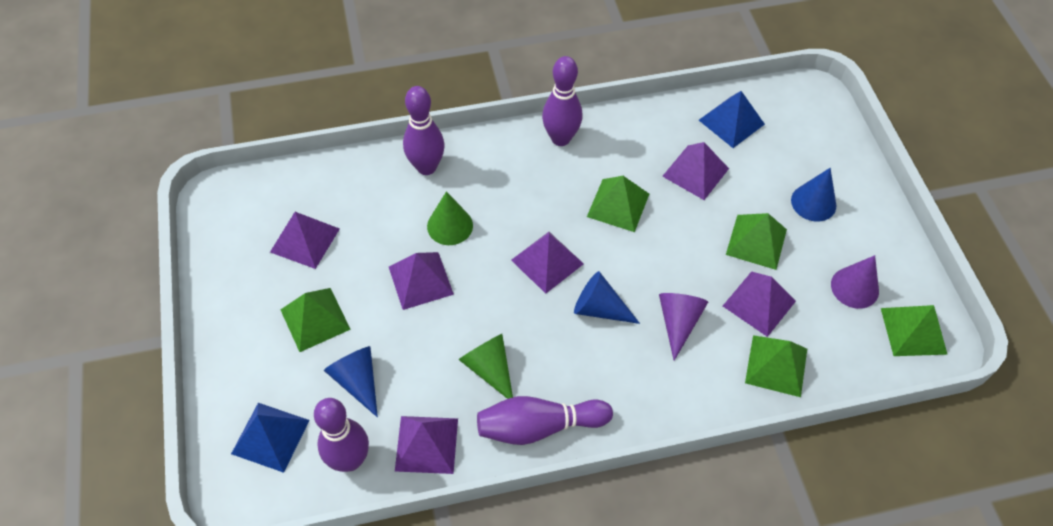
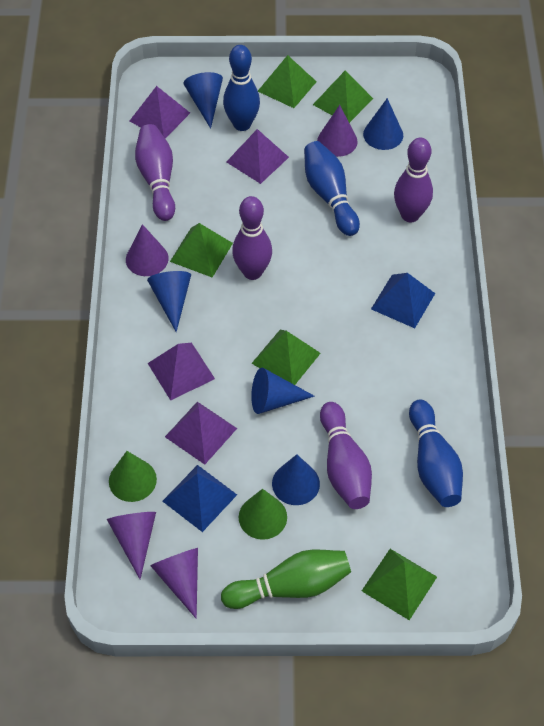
blue bowling pin: 0 -> 3
blue cone: 3 -> 5
green bowling pin: 0 -> 1
purple cone: 2 -> 4
purple pyramid: 6 -> 4

